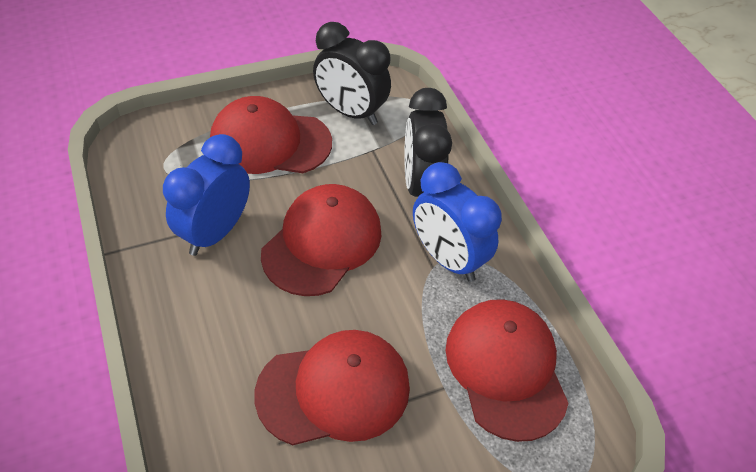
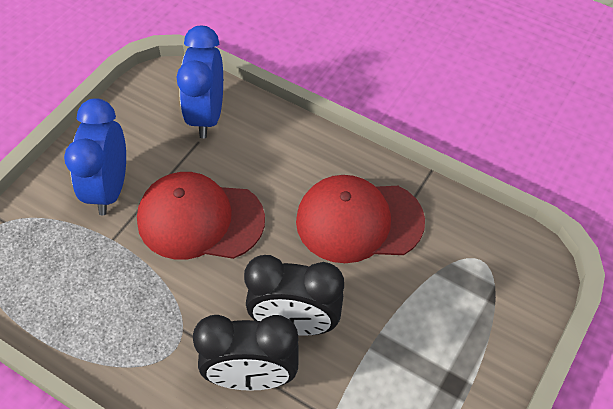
red cap: 4 -> 2

